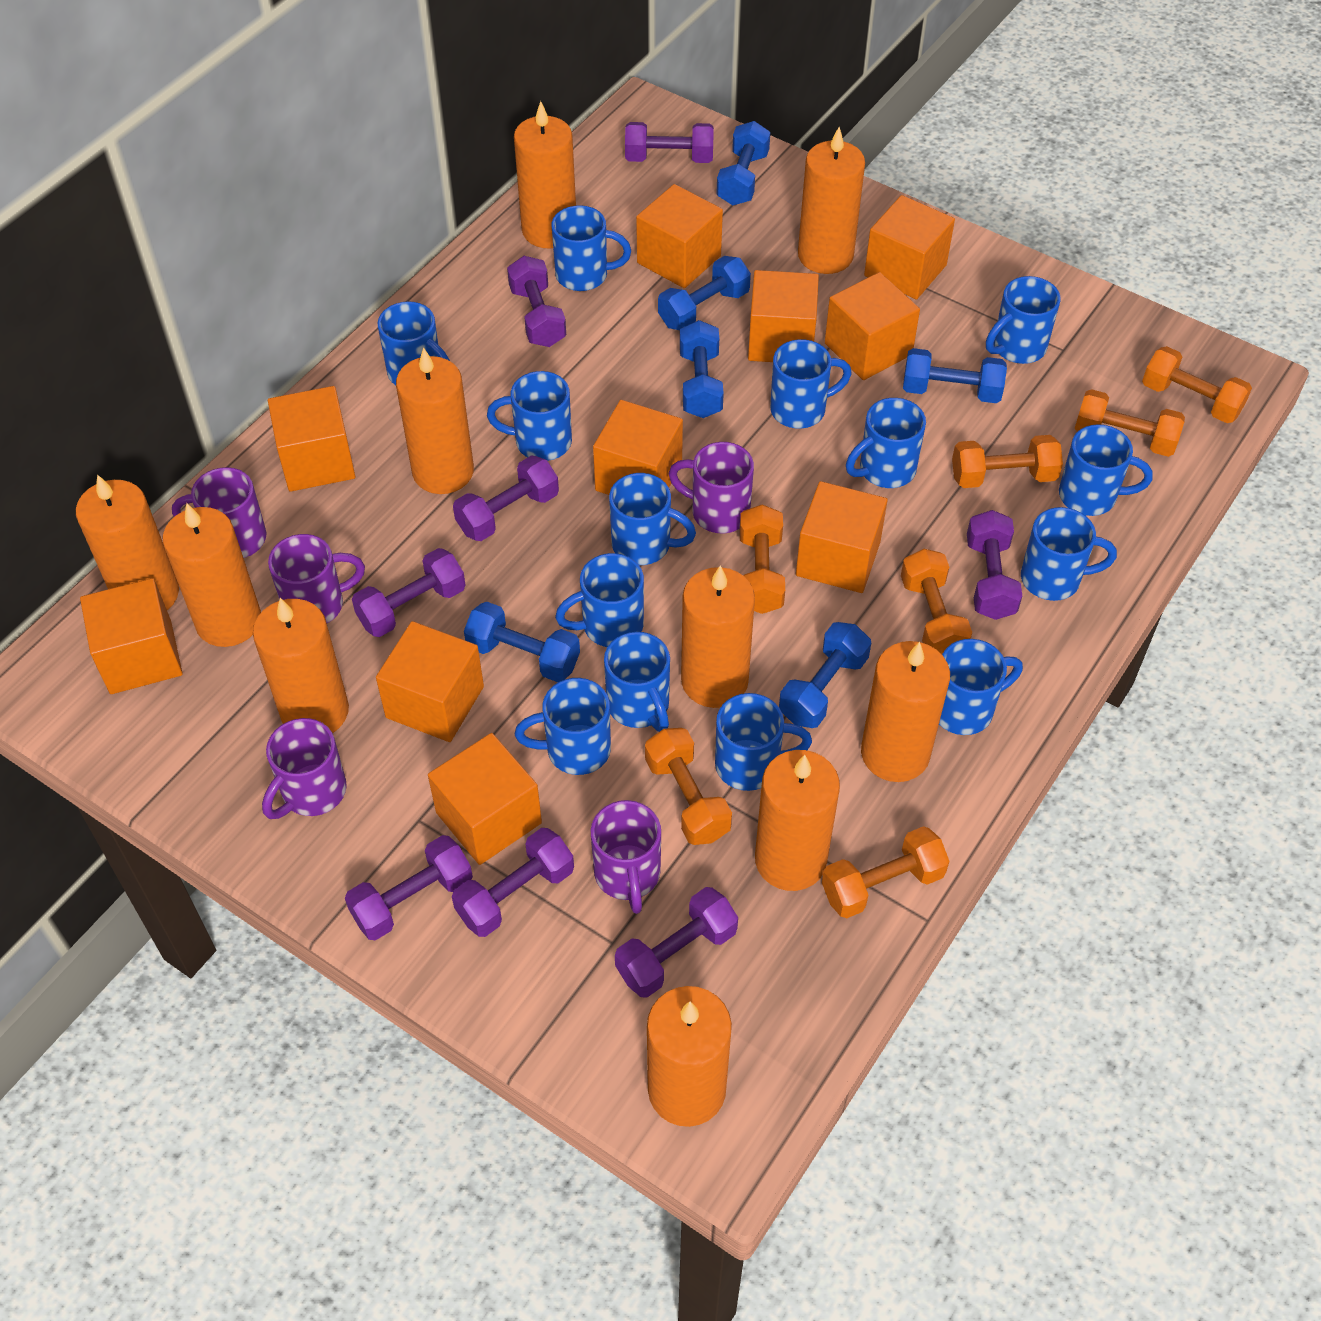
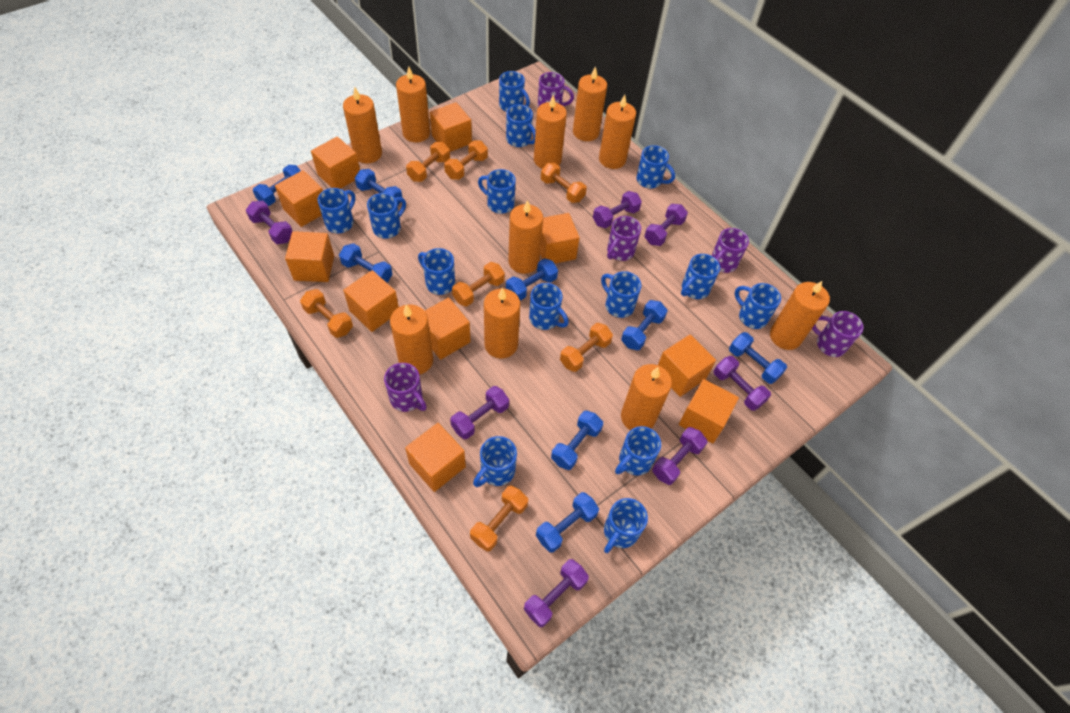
blue dumbbell: 6 -> 8
purple dumbbell: 8 -> 7

